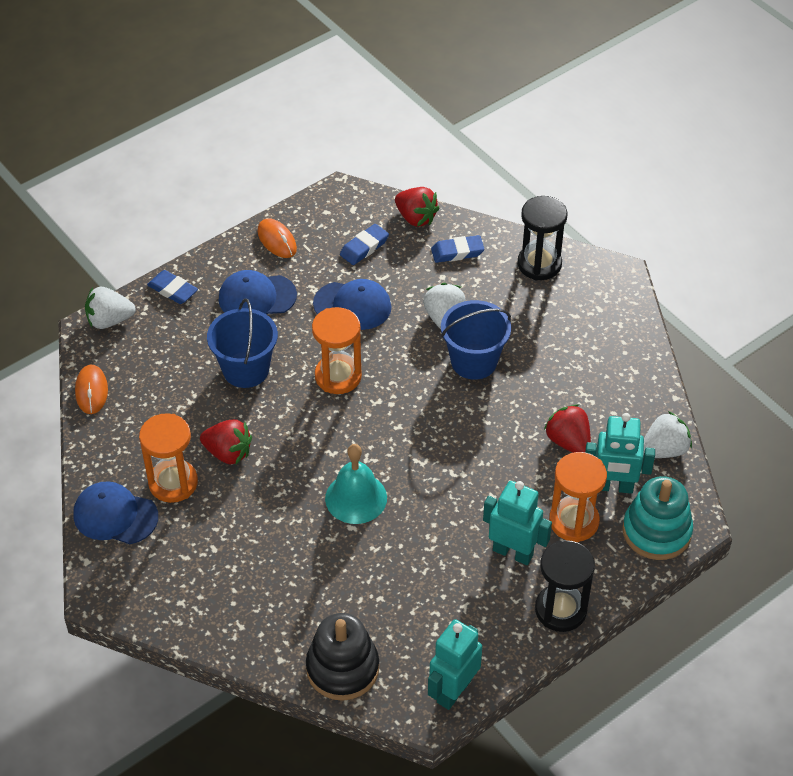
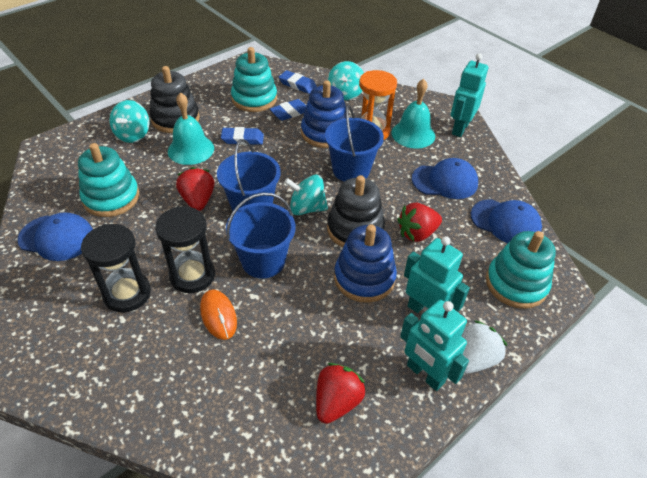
black stacking toy: 1 -> 2
blue bucket: 2 -> 3
blue stacking toy: 0 -> 2
orange hourglass: 3 -> 1
orange mouse: 2 -> 1
turquoise bell: 1 -> 2
turquoise spinning top: 0 -> 3
turquoise stacking toy: 1 -> 3
white strawberry: 3 -> 1

